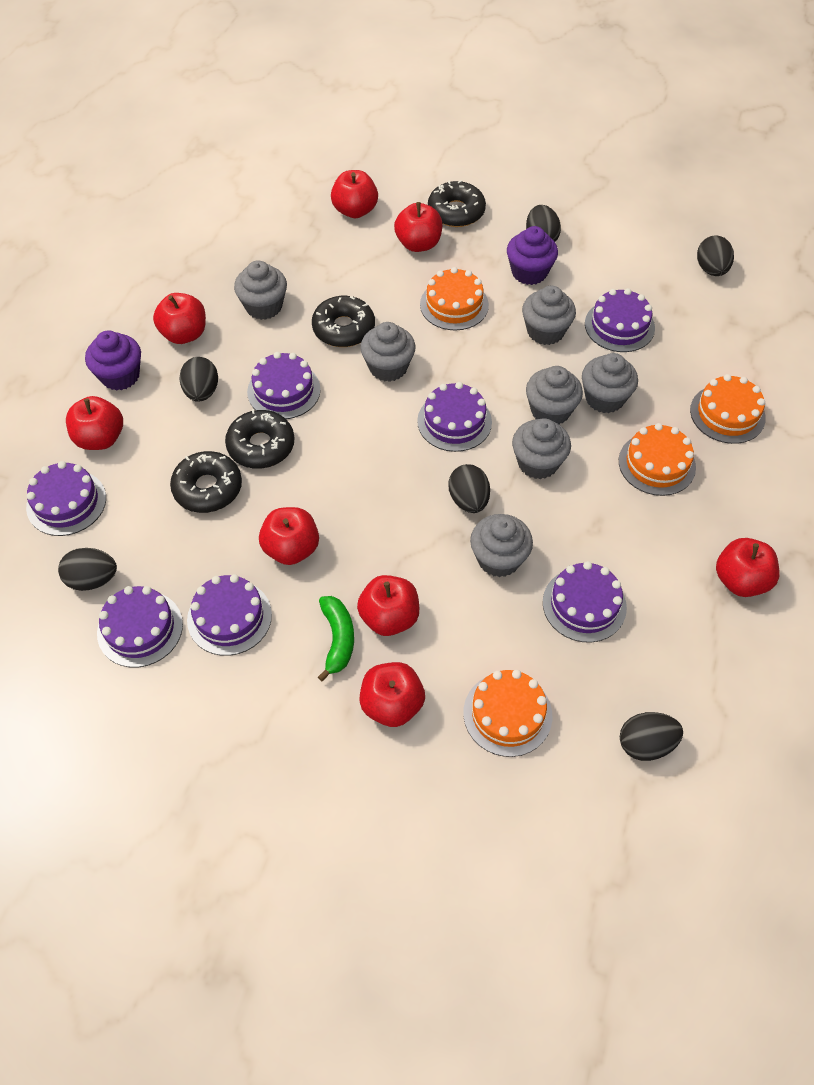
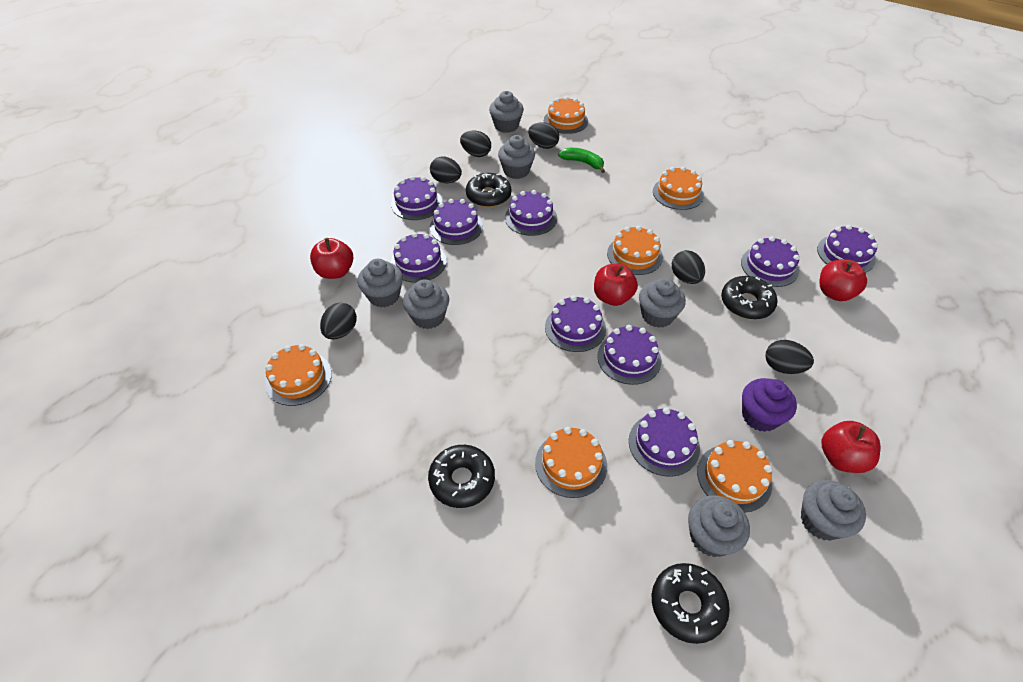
orange cake: 4 -> 6
purple cake: 7 -> 9
purple cupcake: 2 -> 1
red apple: 8 -> 4

